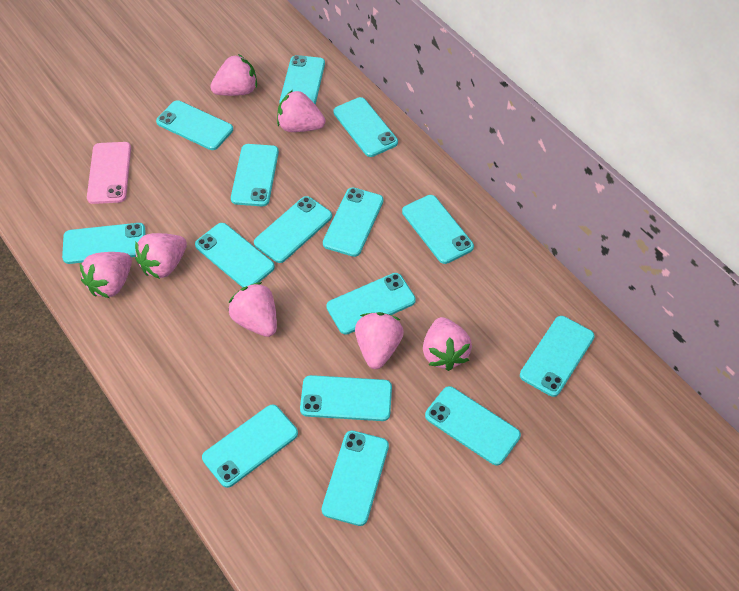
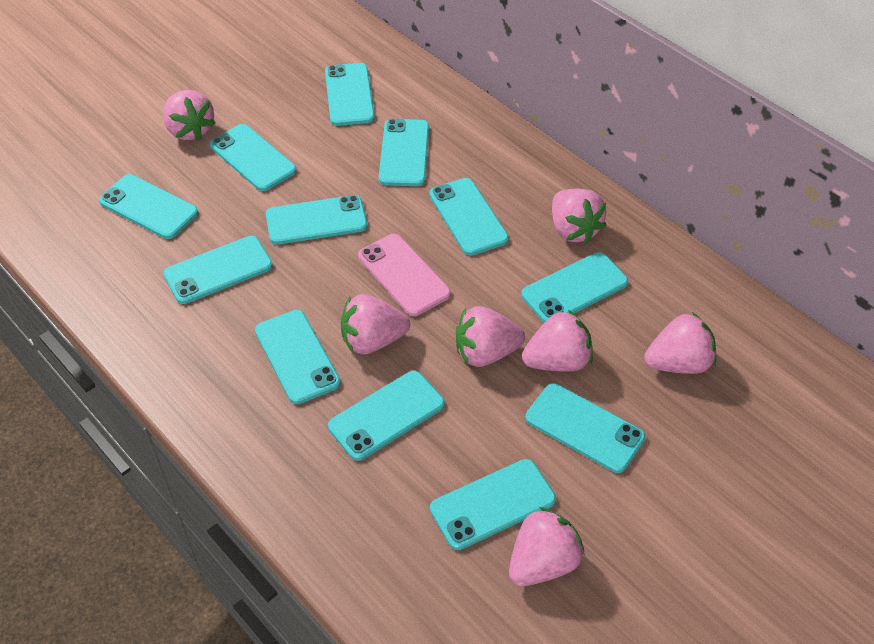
turquoise phone: 15 -> 12

